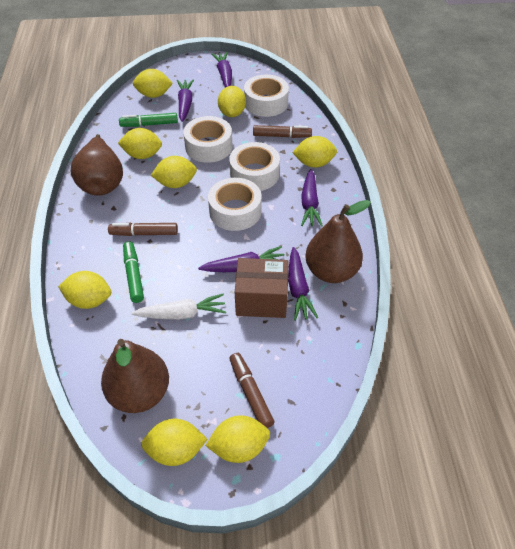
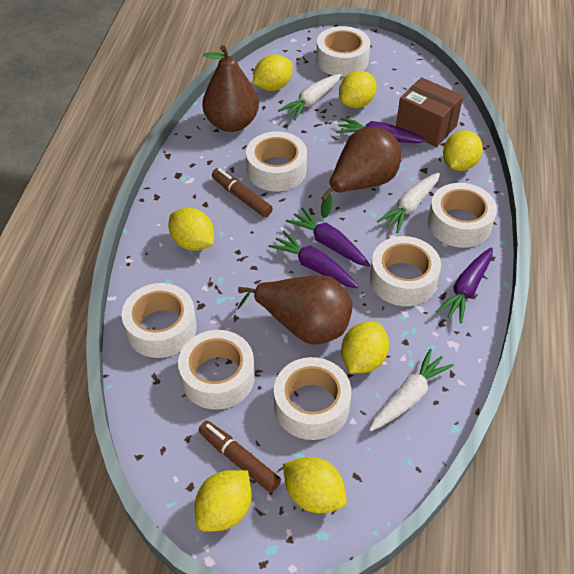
brown marker: 3 -> 2
green marker: 2 -> 0
purple carrot: 5 -> 4
white carrot: 1 -> 3
white tape: 4 -> 7
yellow lemon: 8 -> 7

